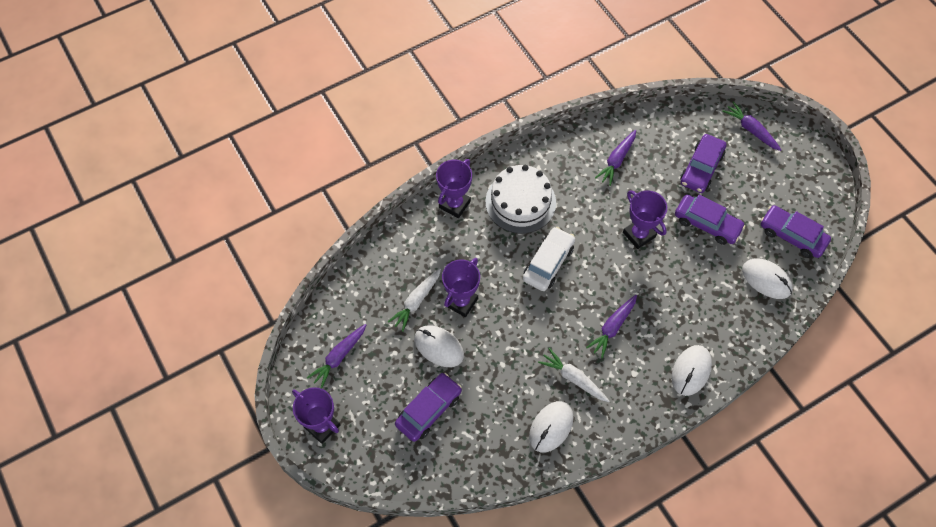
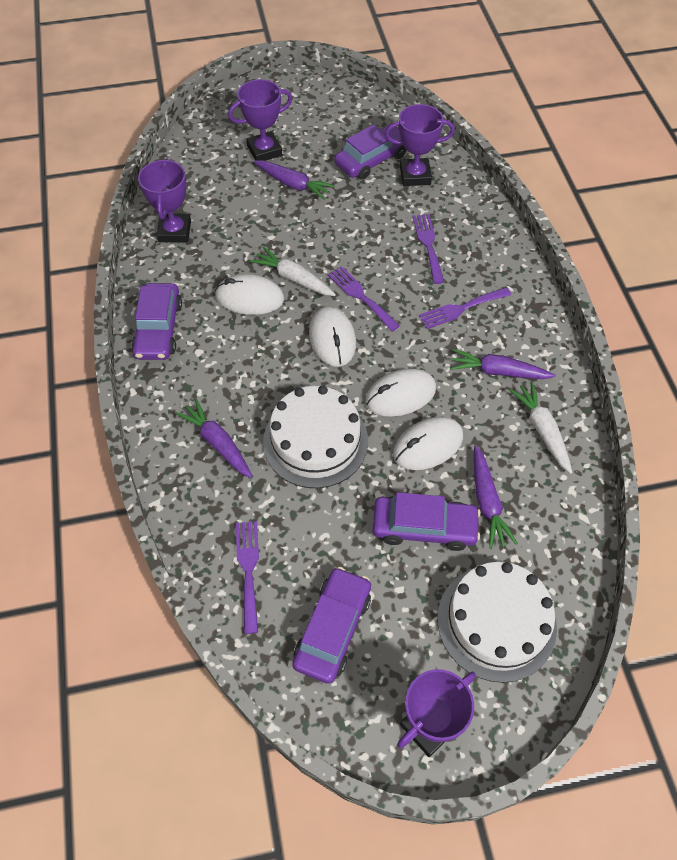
purple fork: 0 -> 4
white cake: 1 -> 2
white car: 1 -> 0

